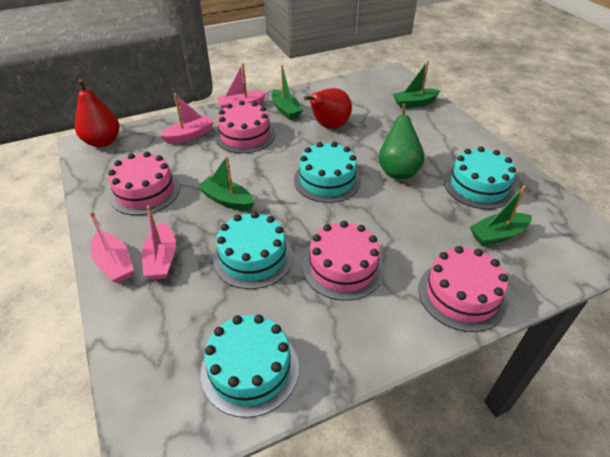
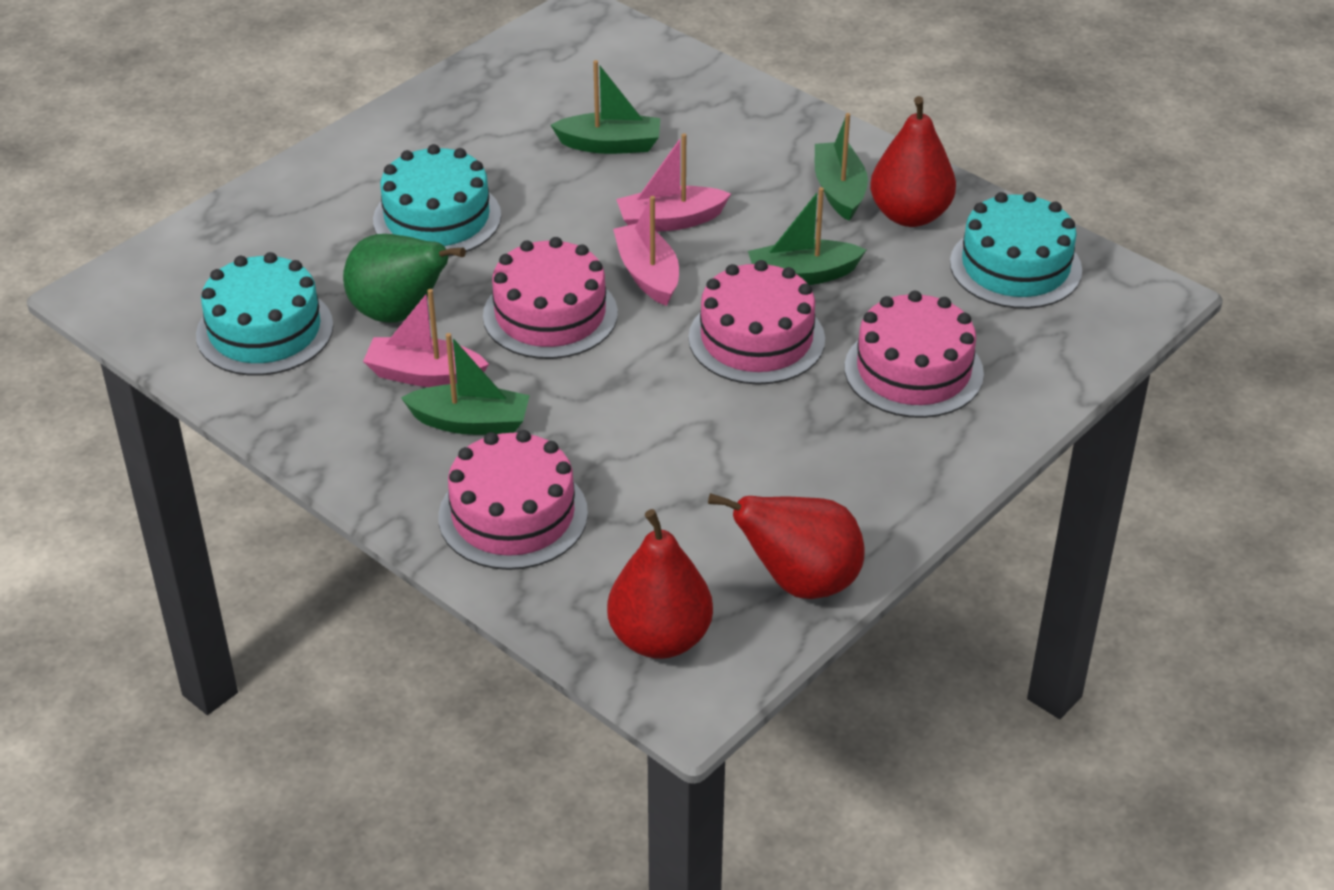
pink boat: 4 -> 3
red pear: 2 -> 3
turquoise cake: 4 -> 3

